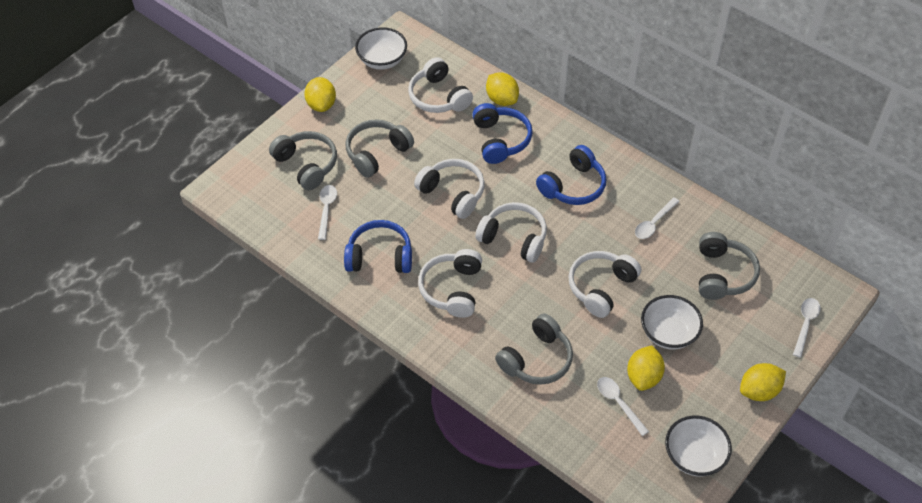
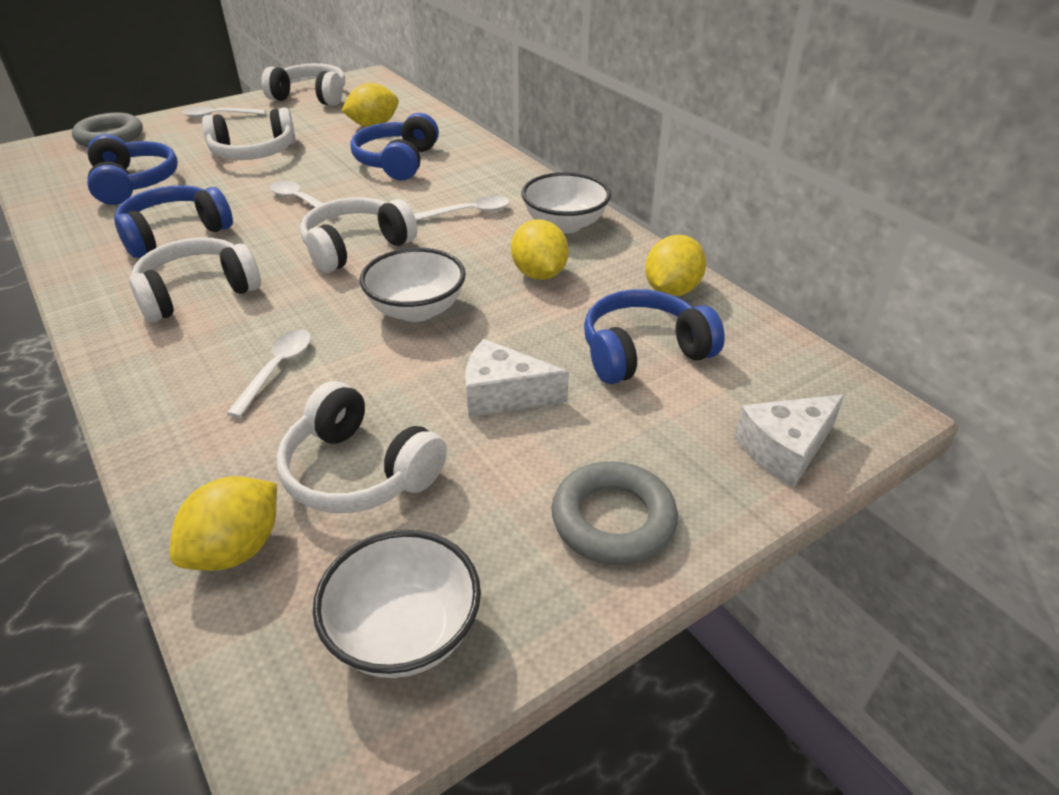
blue headphones: 3 -> 4
grey headphones: 4 -> 0
grey ring: 0 -> 2
white cheese: 0 -> 2

